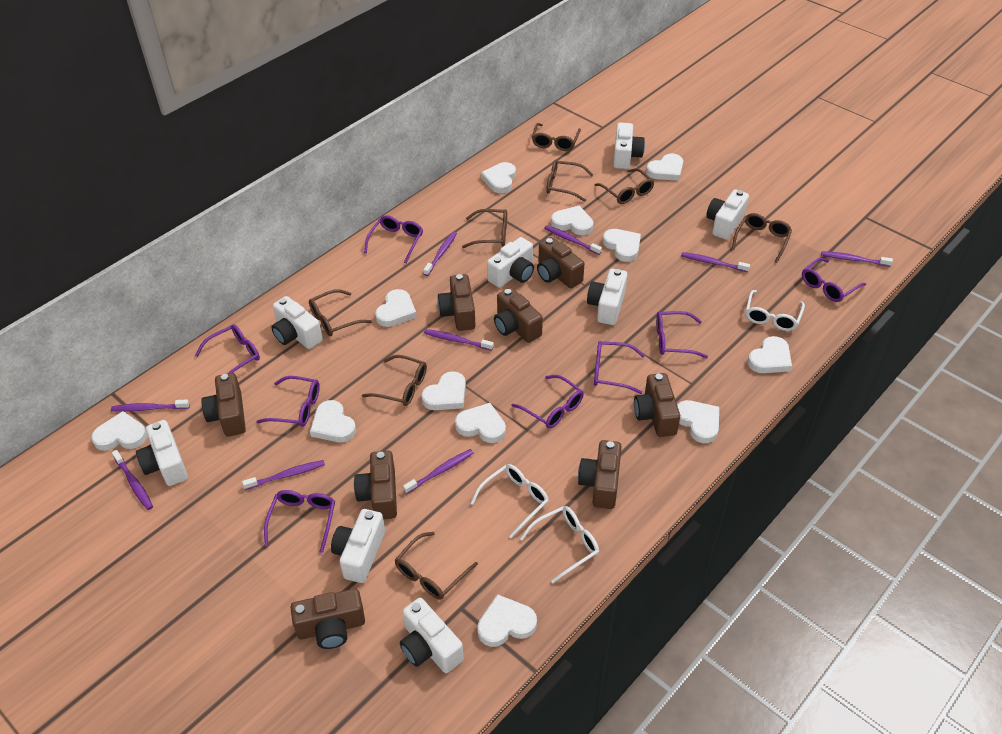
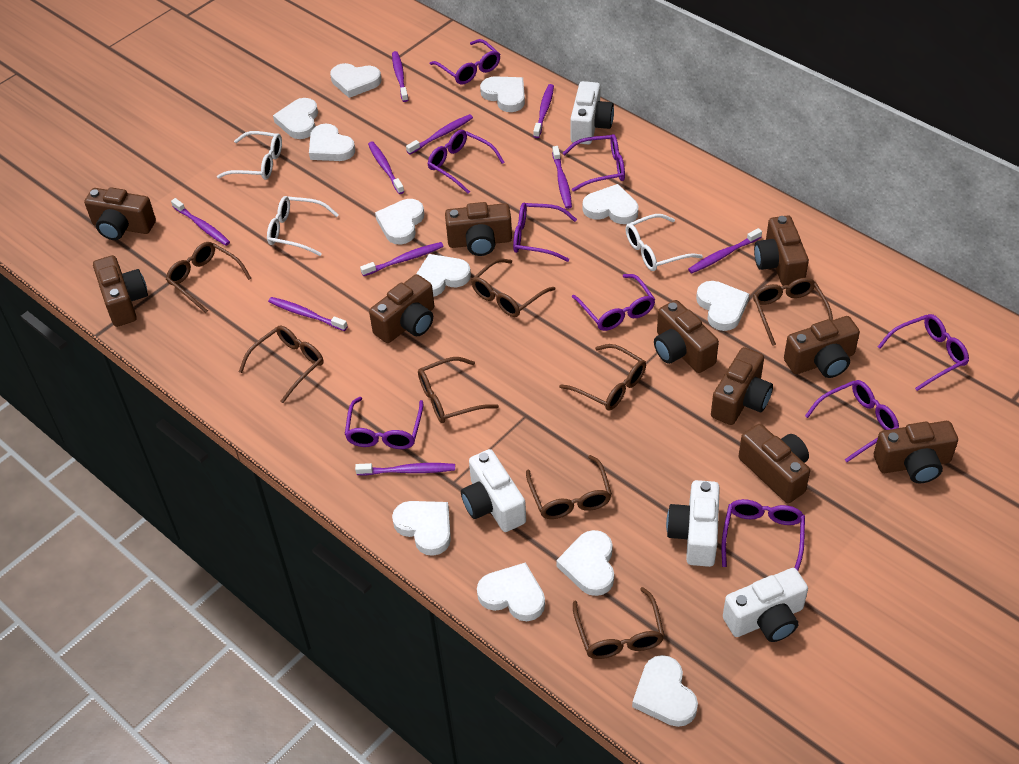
brown camera: 8 -> 10
purple glasses: 8 -> 9
purple toothbrush: 9 -> 10
white camera: 8 -> 4

